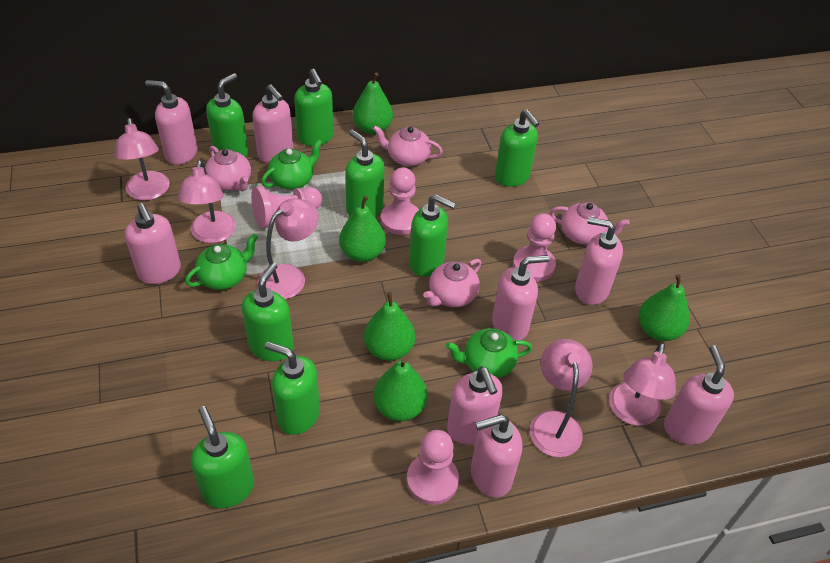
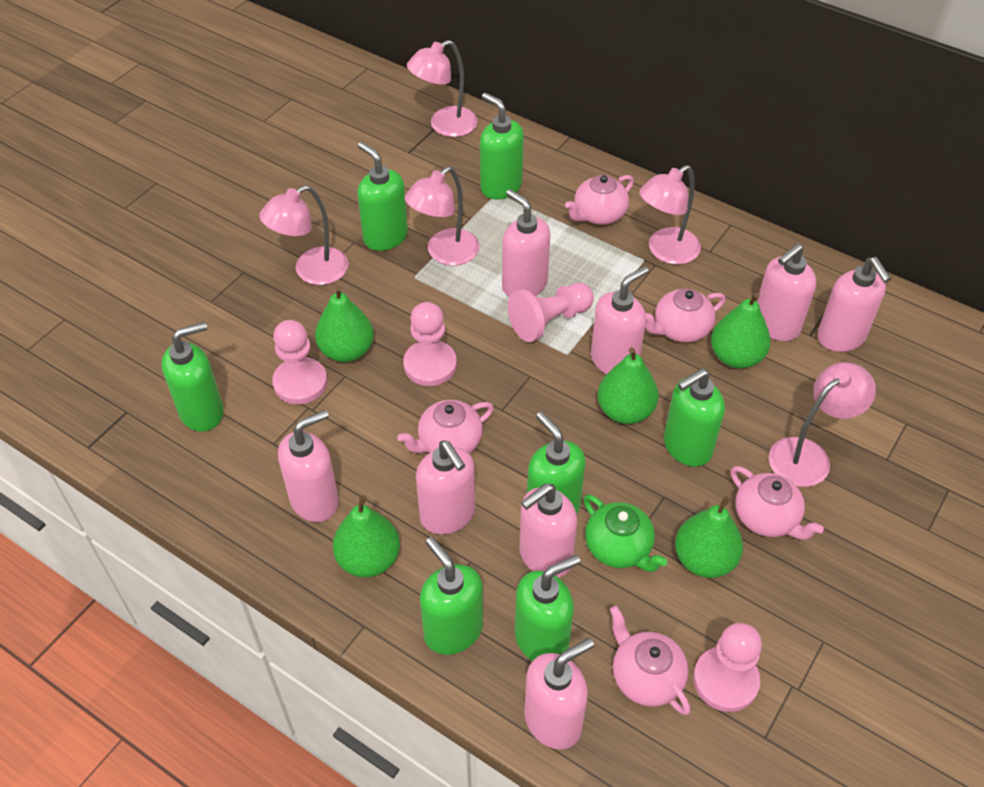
green soap dispenser: 8 -> 7
green teapot: 3 -> 1
pink teapot: 4 -> 5

